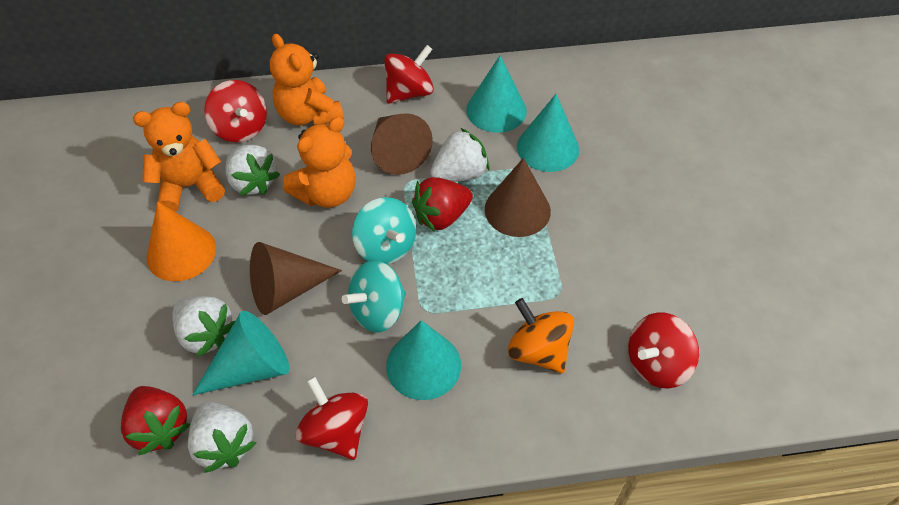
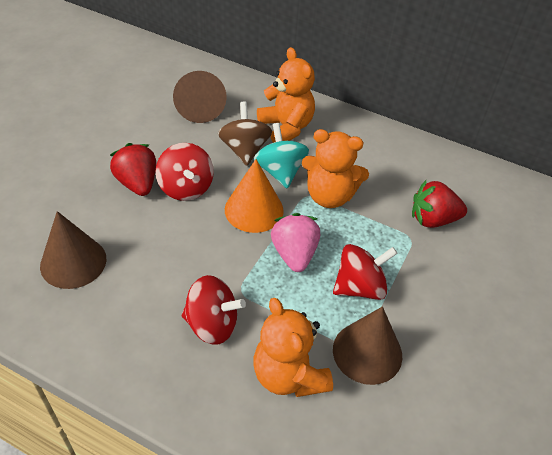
brown spinning top: 0 -> 1
orange spinning top: 1 -> 0
pink strawberry: 0 -> 1
red spinning top: 4 -> 3
turquoise cone: 4 -> 0
turquoise spinning top: 2 -> 1
white strawberry: 4 -> 0

